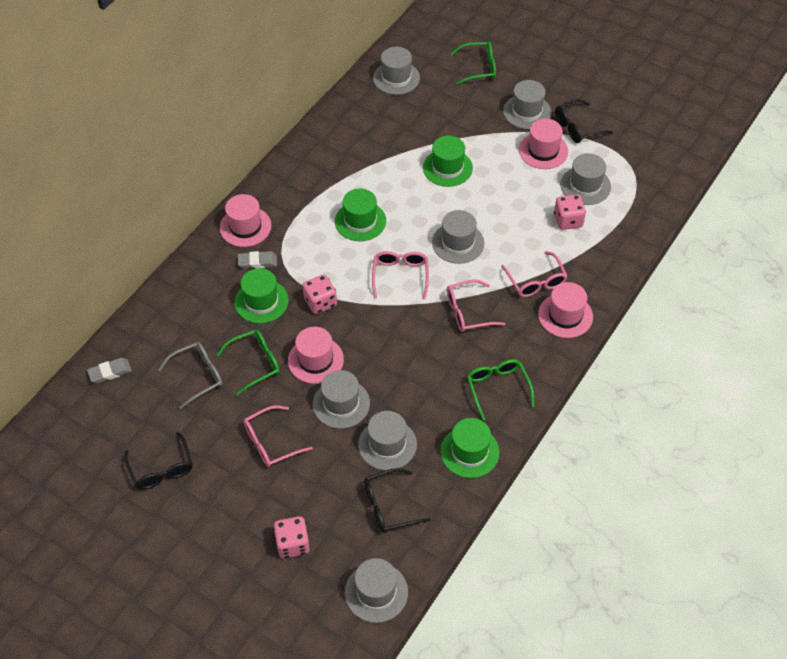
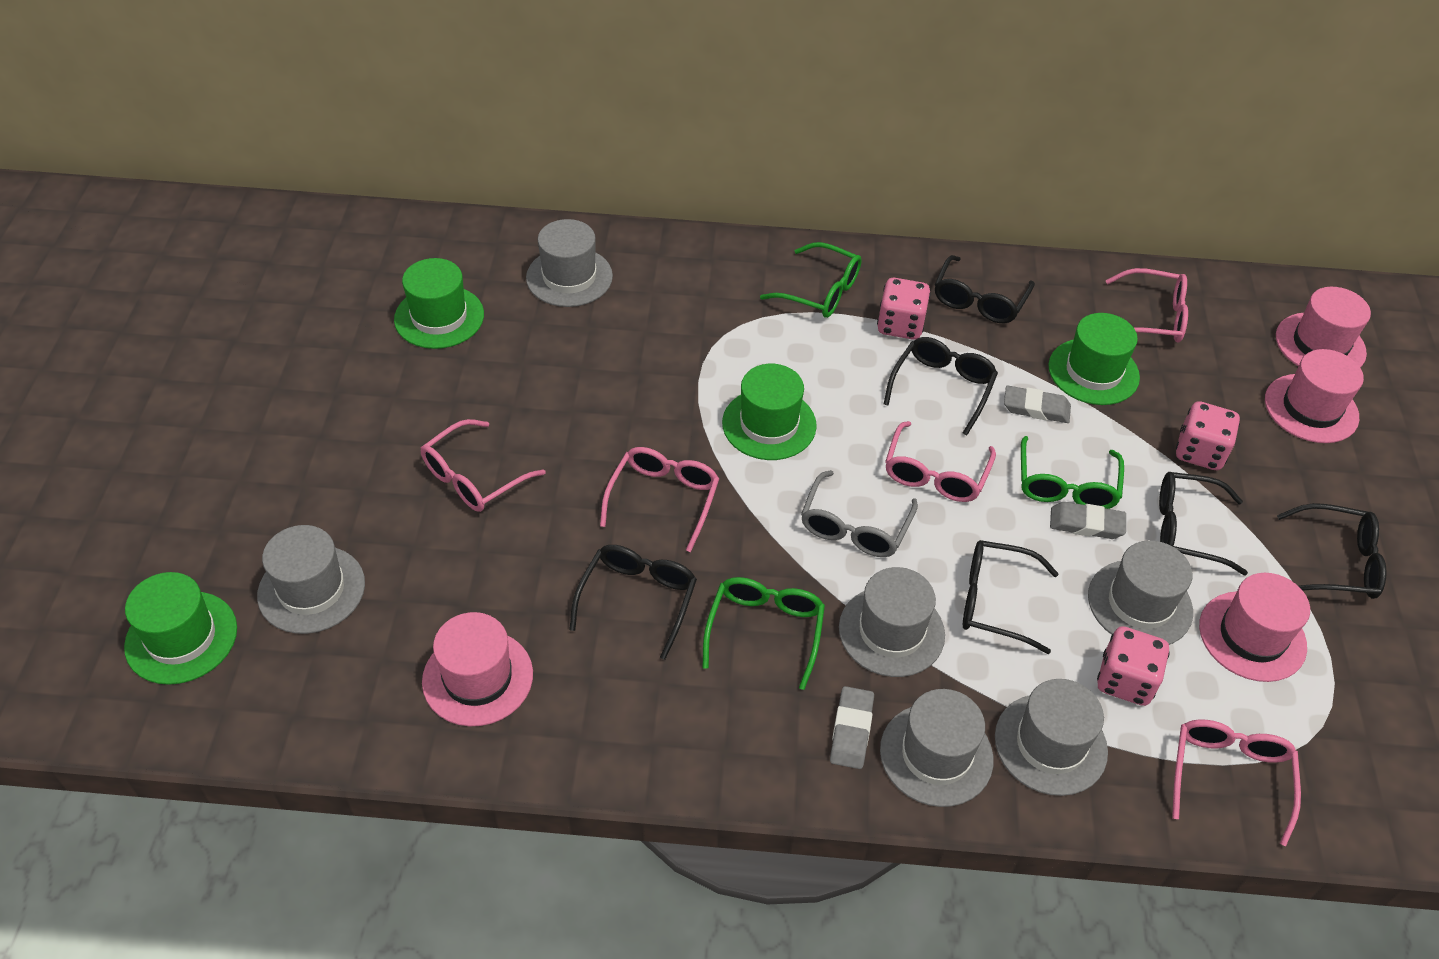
black glasses: 3 -> 6
grey eraser: 2 -> 3
grey hat: 7 -> 6
pink glasses: 4 -> 5

